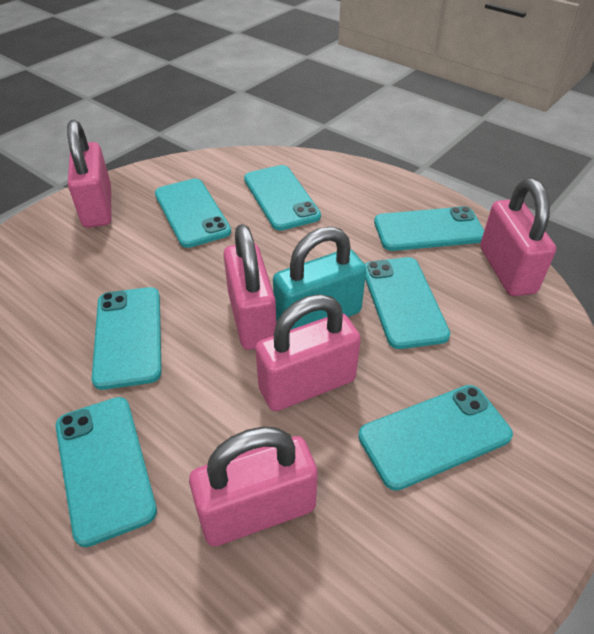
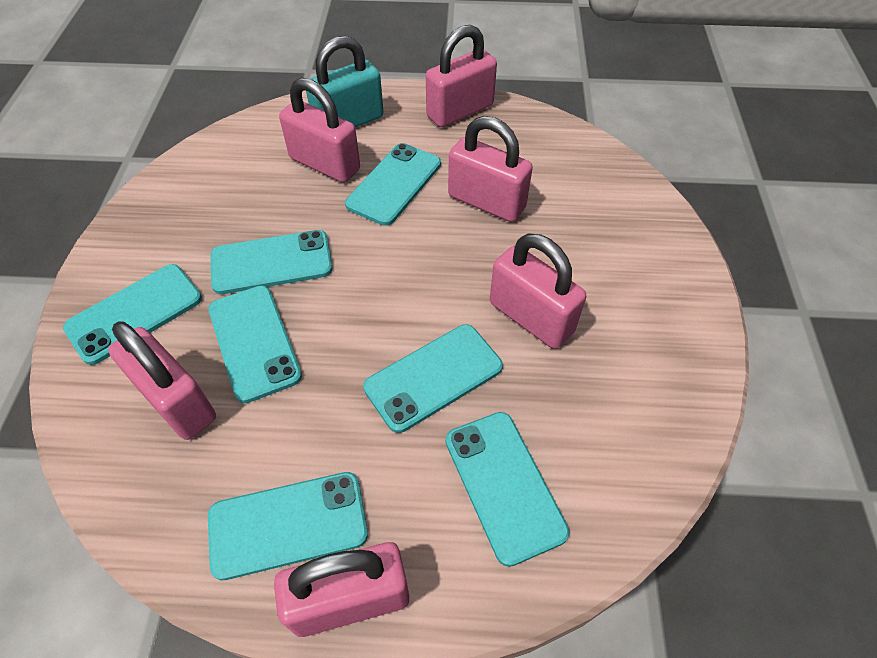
pink padlock: 5 -> 6

